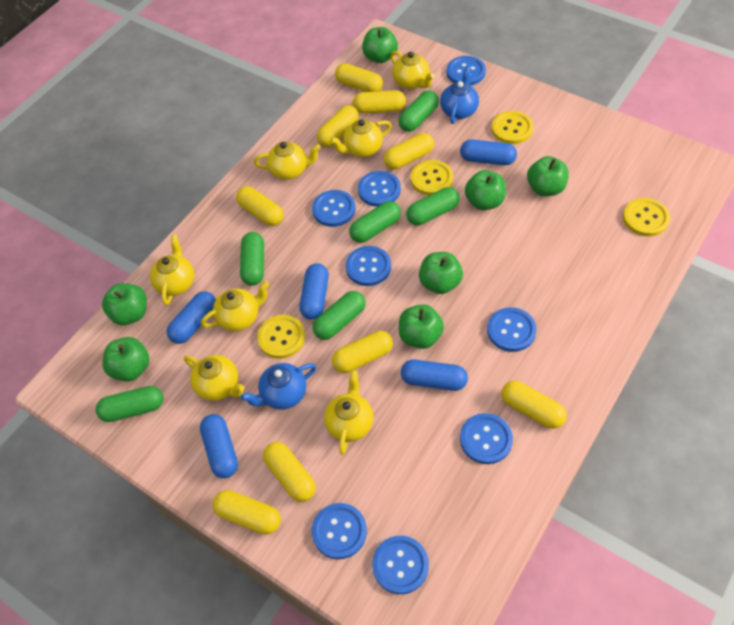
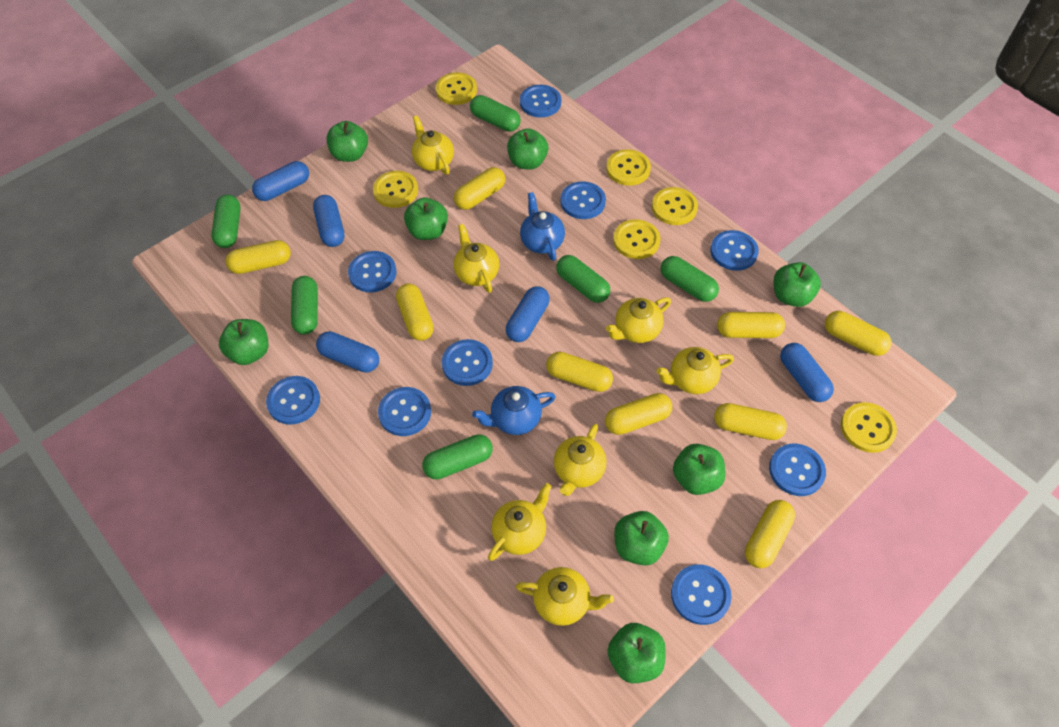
blue button: 8 -> 9
green apple: 7 -> 8
yellow button: 4 -> 6

